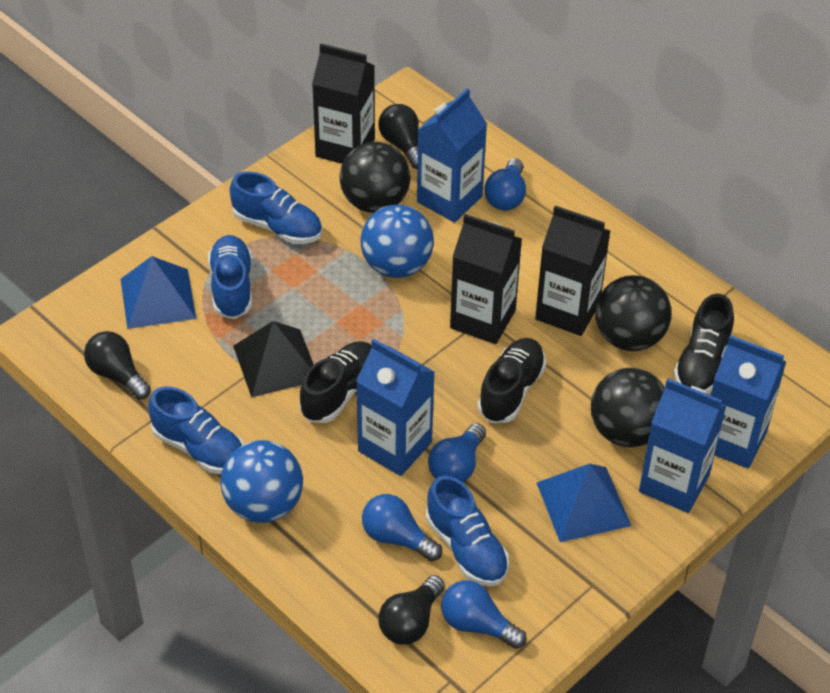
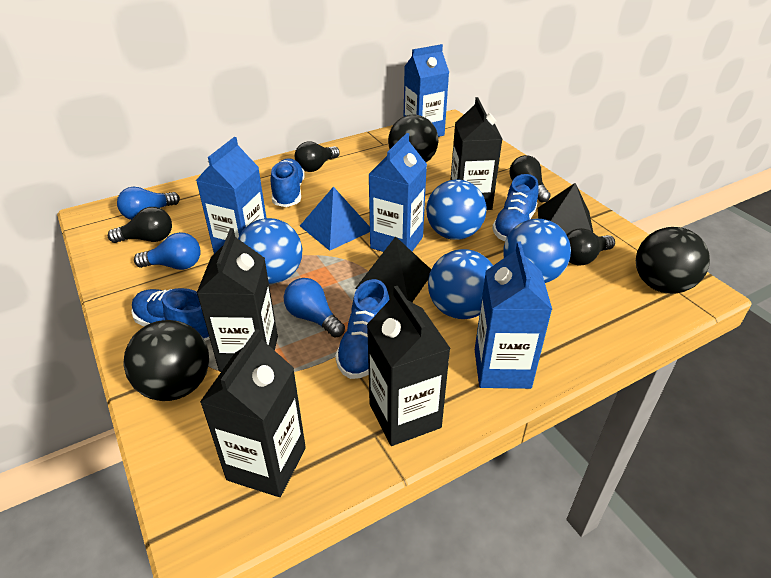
black carton: 3 -> 4
black light bulb: 3 -> 4
black pyramid: 1 -> 2
black shoe: 3 -> 0
blue ball: 2 -> 4
blue light bulb: 4 -> 3
blue pyramid: 2 -> 1

